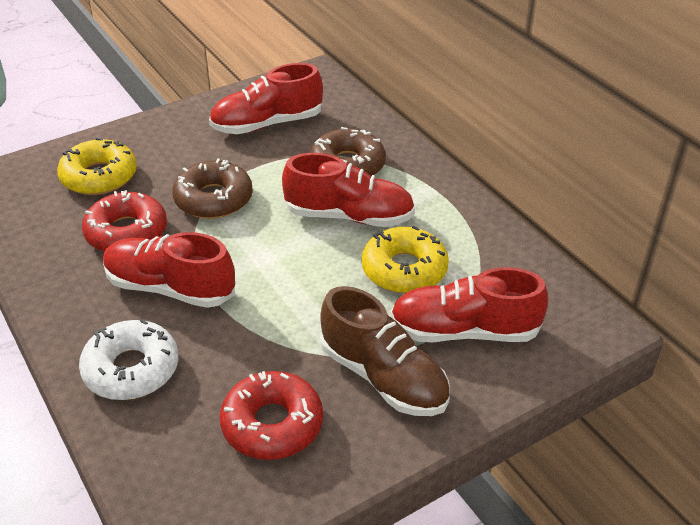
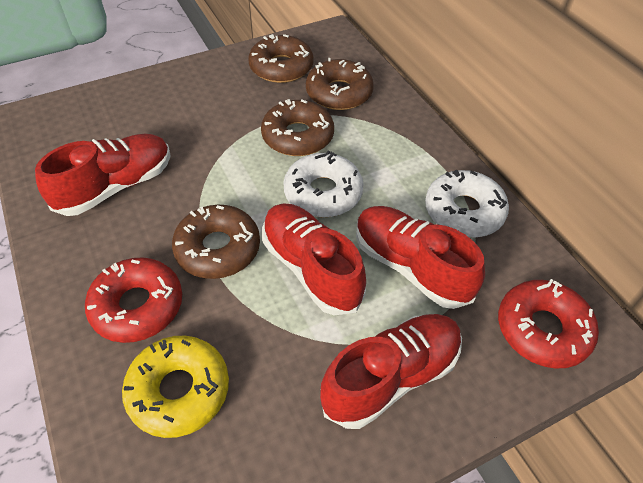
brown donut: 2 -> 4
brown shoe: 1 -> 0
white donut: 1 -> 2
yellow donut: 2 -> 1

